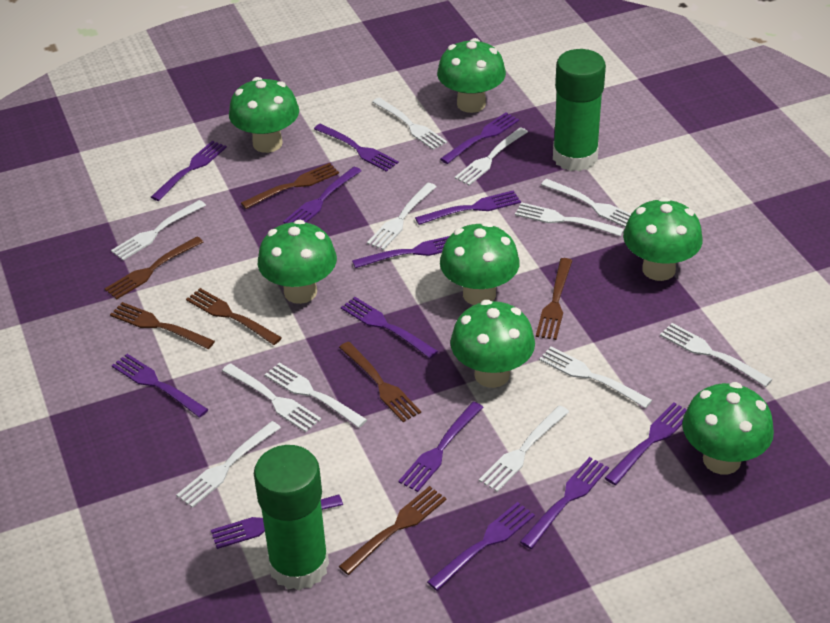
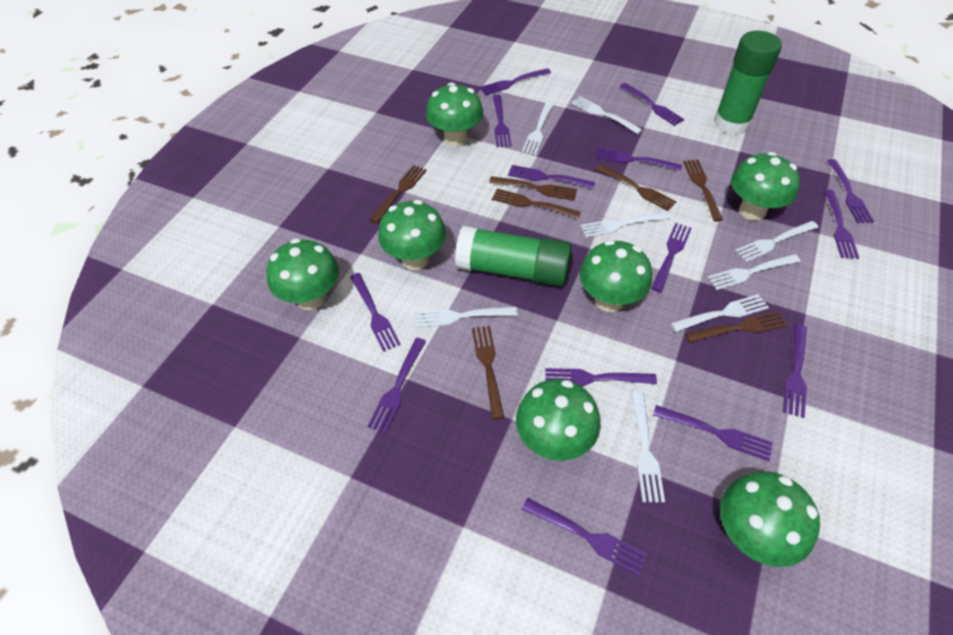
purple fork: 13 -> 14
white fork: 12 -> 8

